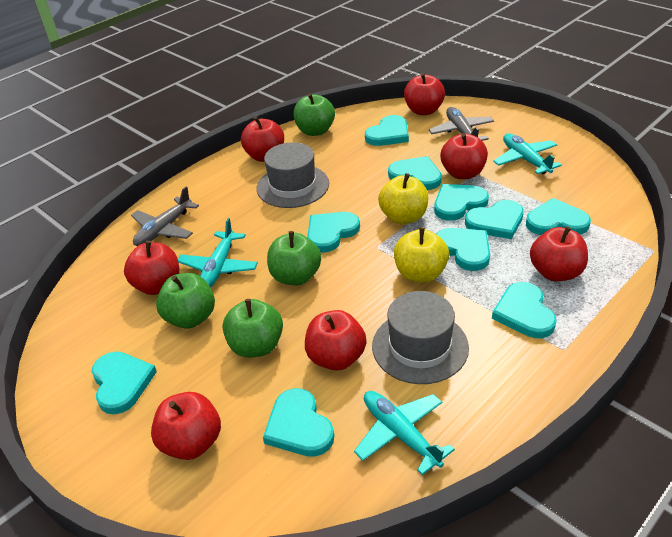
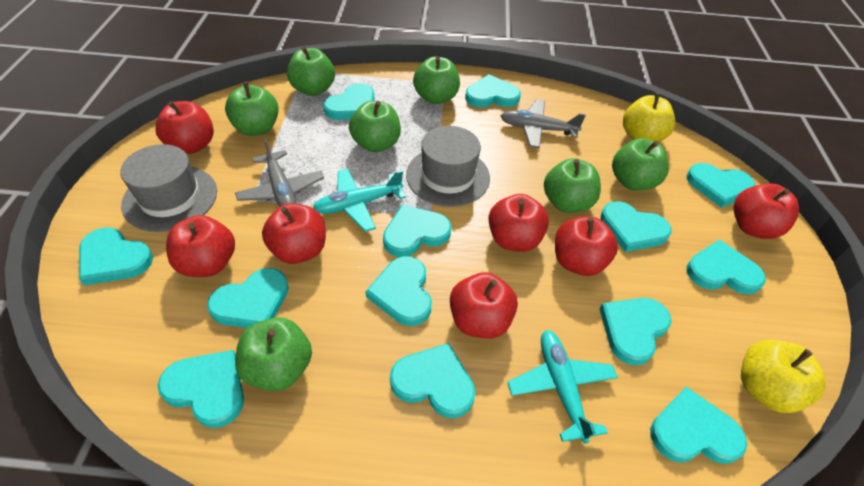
green apple: 4 -> 7
turquoise heart: 10 -> 13
turquoise plane: 3 -> 2

